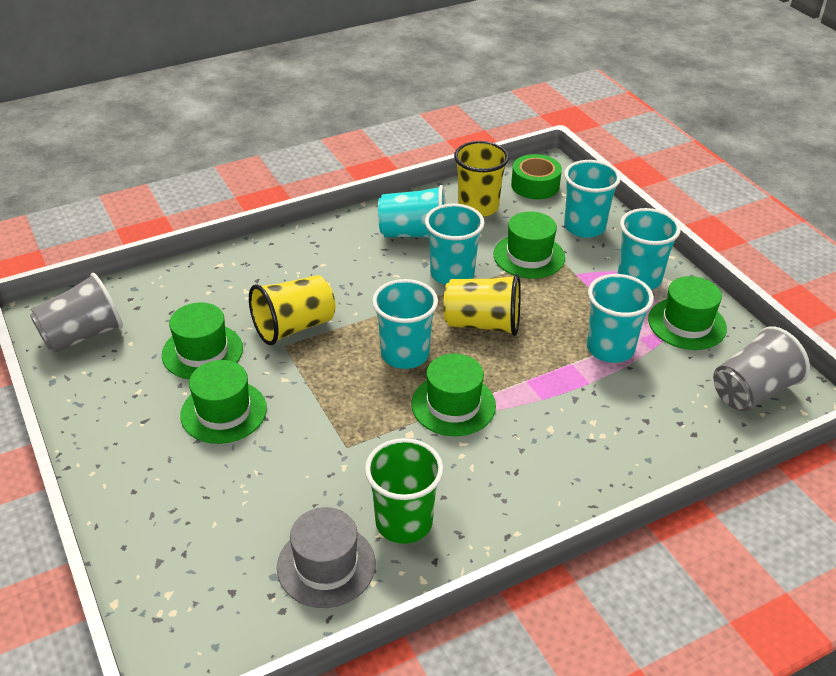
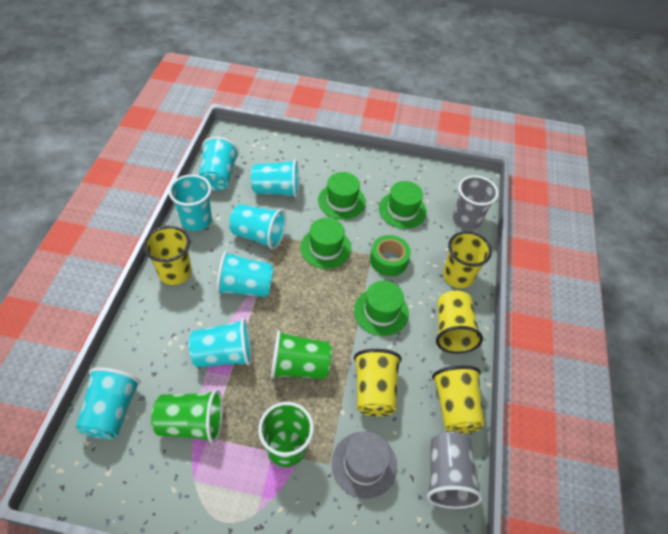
green cup: 1 -> 3
green hat: 5 -> 4
turquoise cup: 6 -> 7
yellow cup: 3 -> 5

